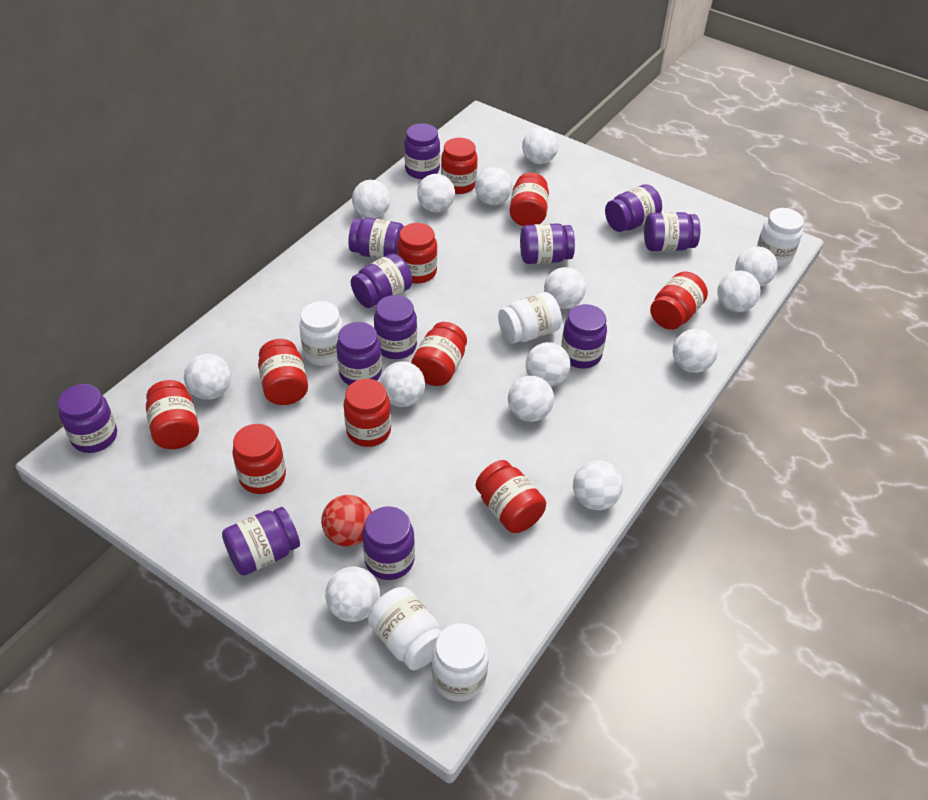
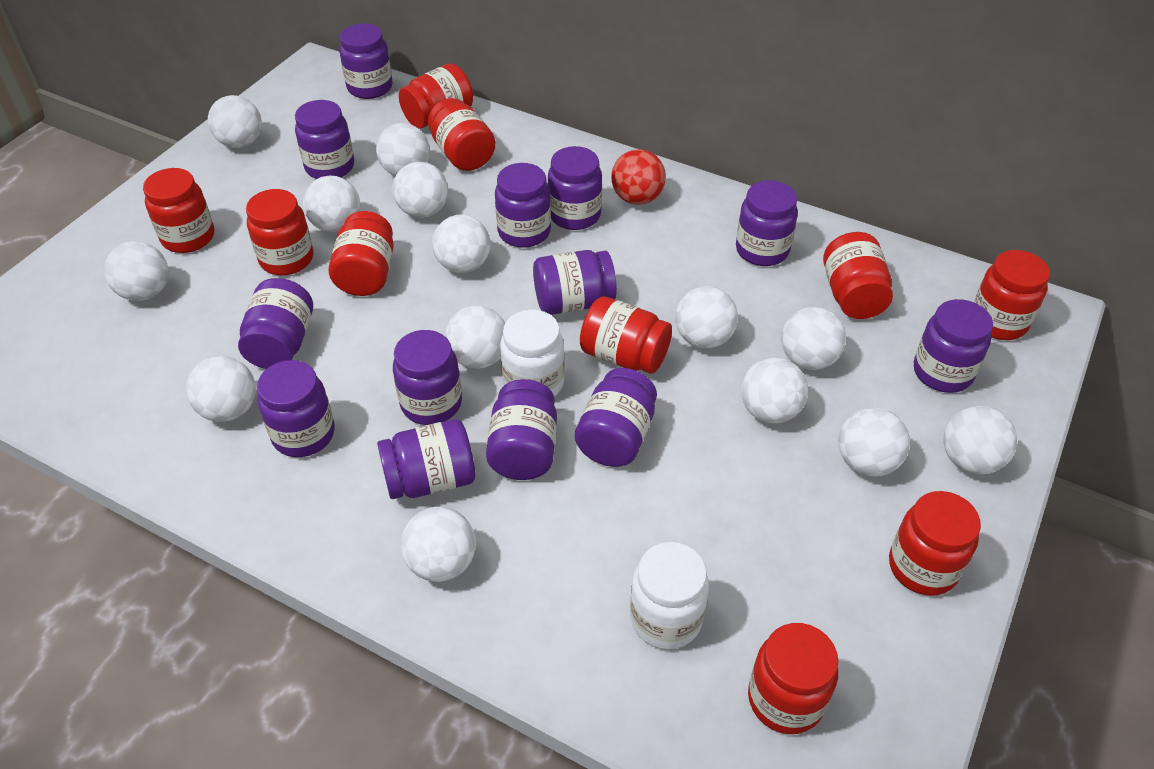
purple jar: 12 -> 13
white jar: 5 -> 2

